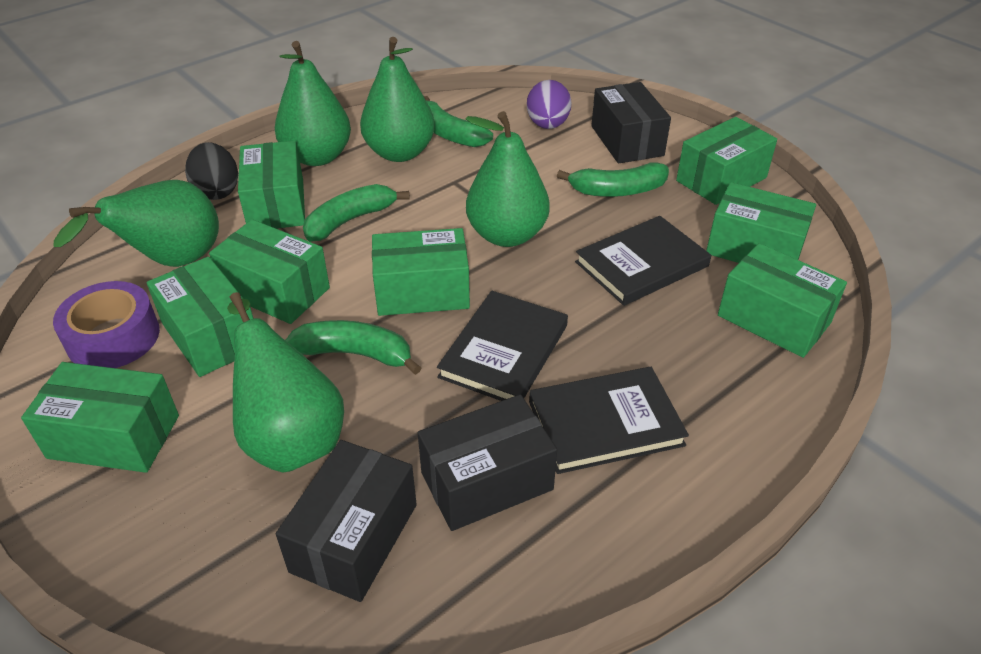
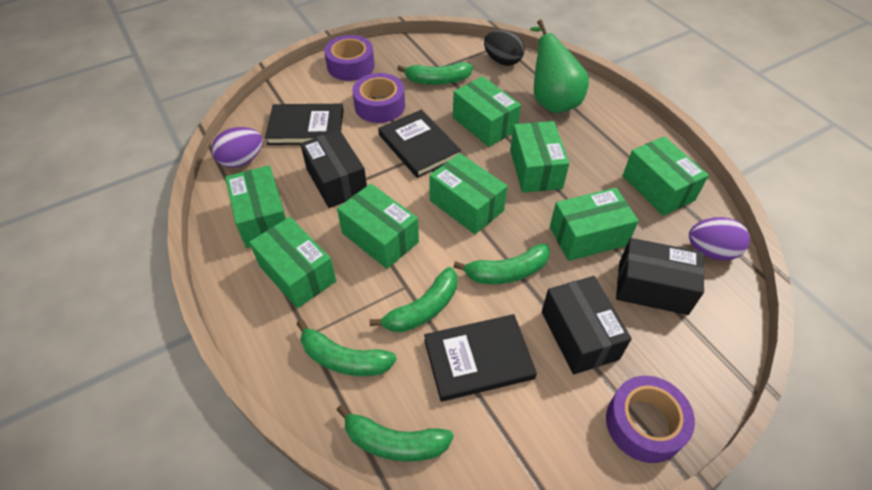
green banana: 4 -> 5
green pear: 5 -> 1
purple egg: 1 -> 2
purple tape: 1 -> 3

